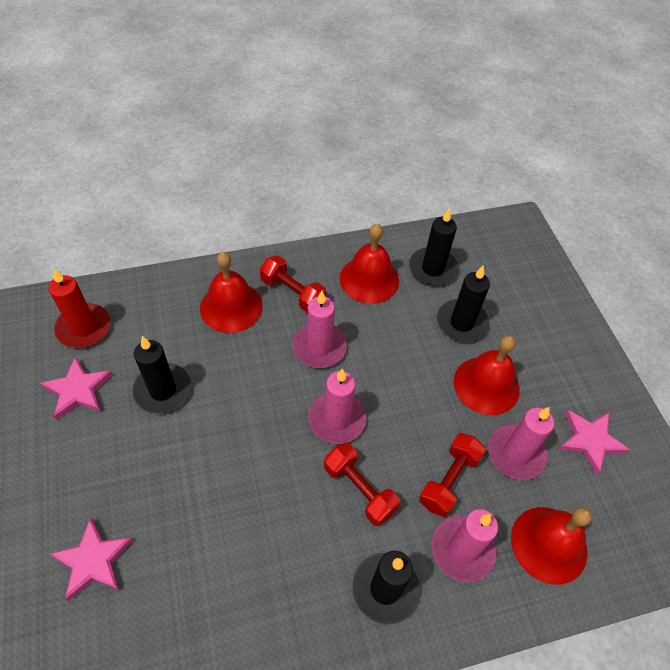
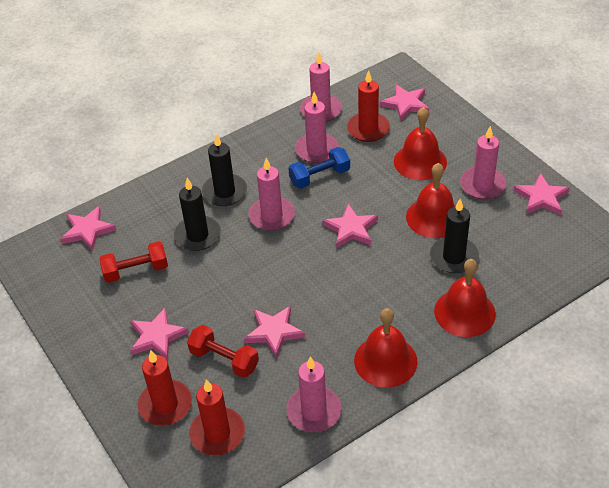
black candle: 4 -> 3
blue dumbbell: 0 -> 1
pink candle: 4 -> 5
pink star: 3 -> 6
red candle: 1 -> 3
red dumbbell: 3 -> 2

